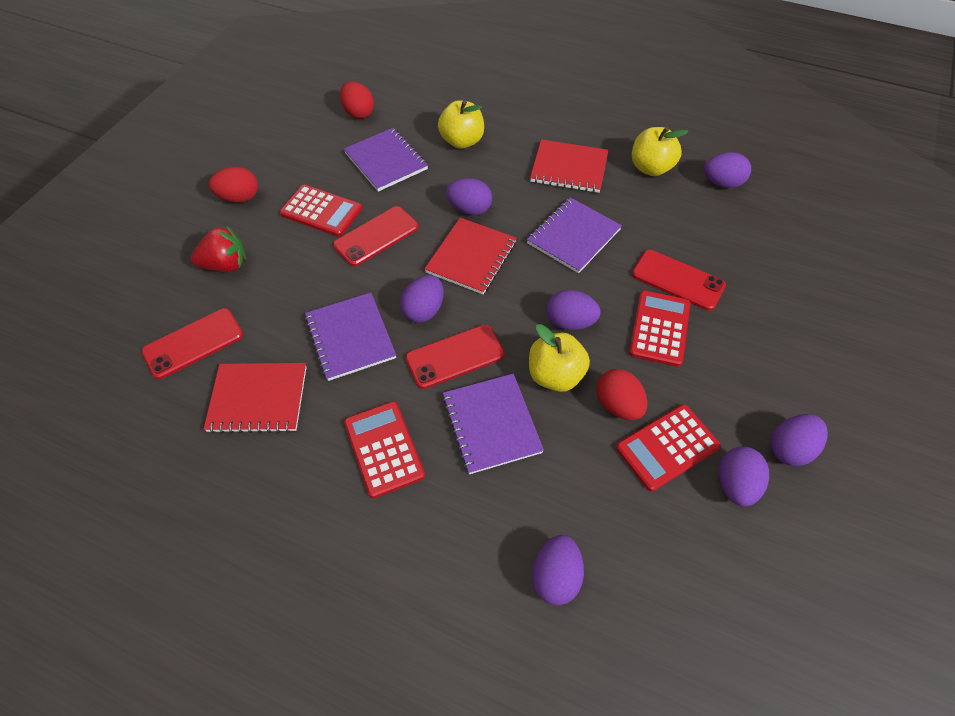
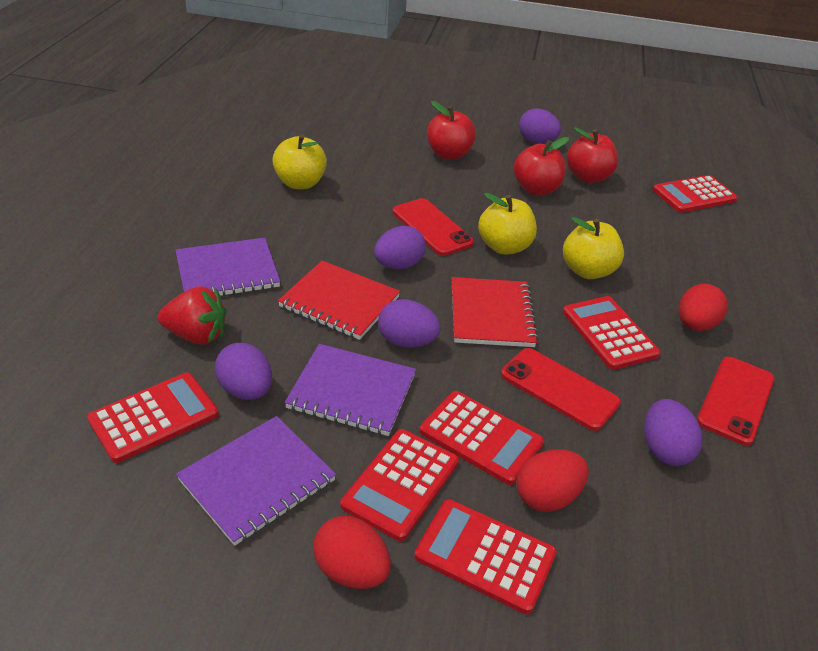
purple egg: 7 -> 5
purple notebook: 4 -> 3
red apple: 0 -> 3
red calculator: 4 -> 6
red notebook: 3 -> 2
red phone: 4 -> 3

